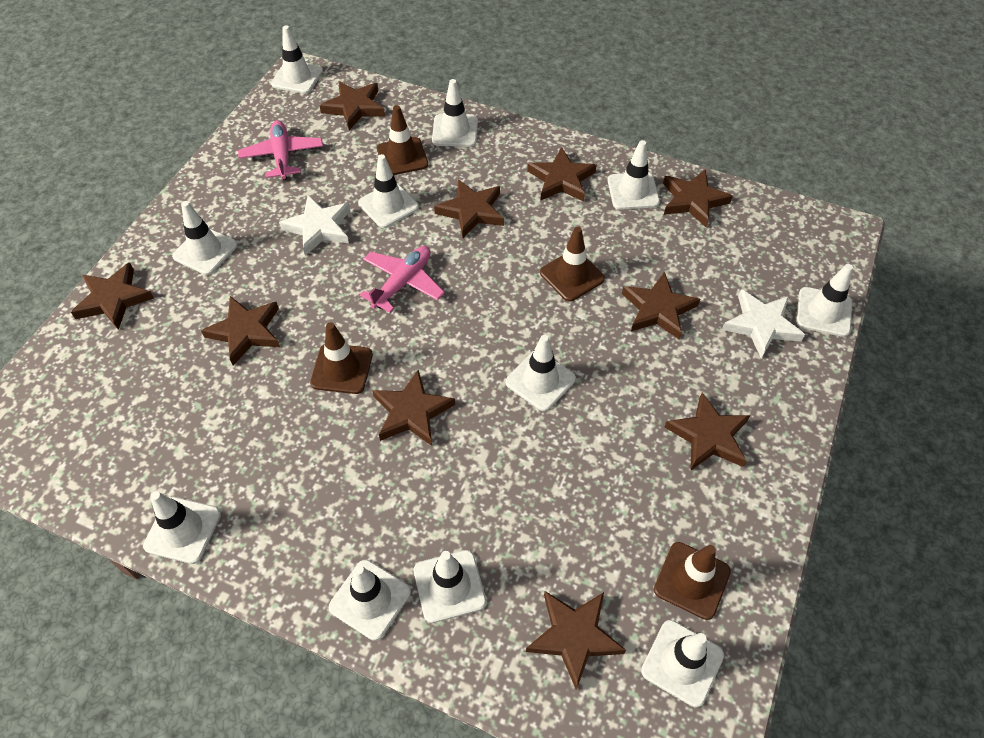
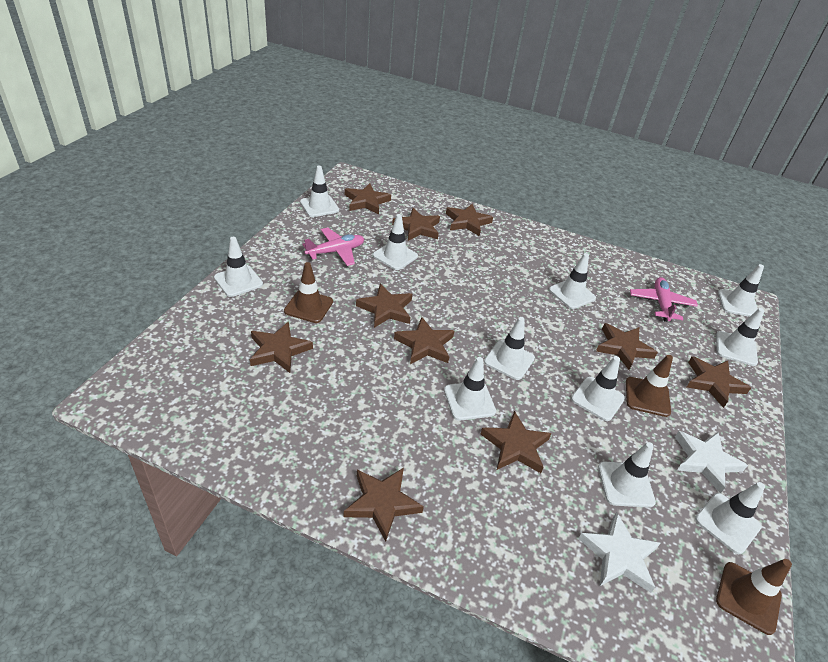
brown traffic cone: 4 -> 3

